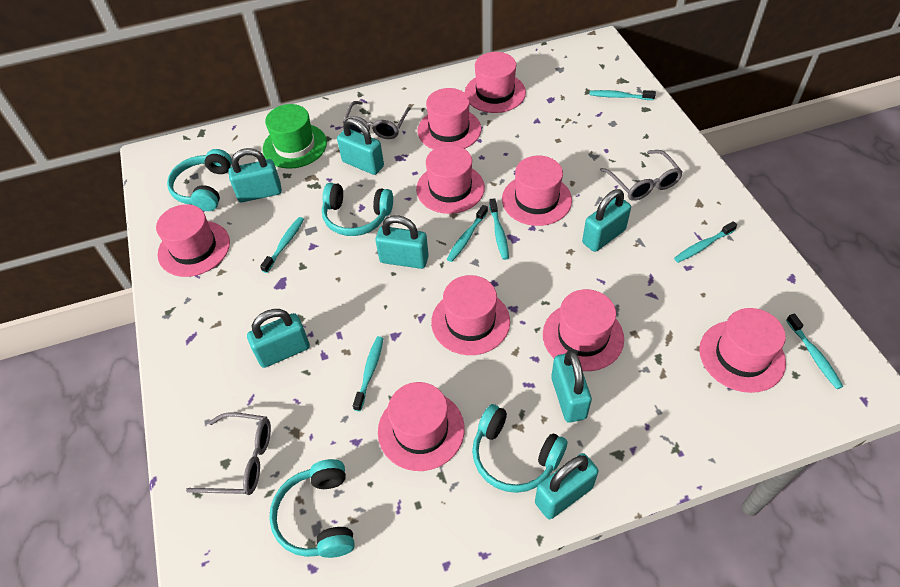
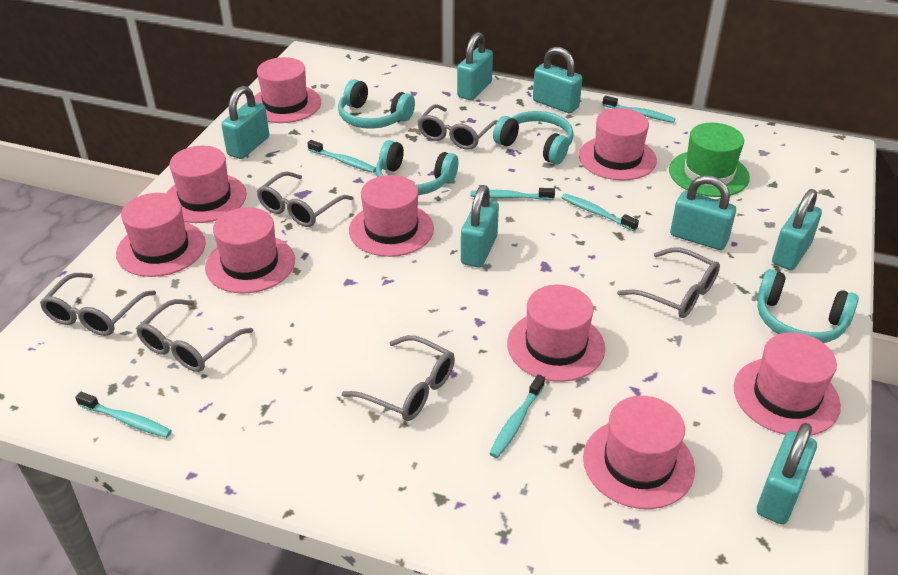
grey glasses: 3 -> 6
turquoise toothbrush: 7 -> 6

